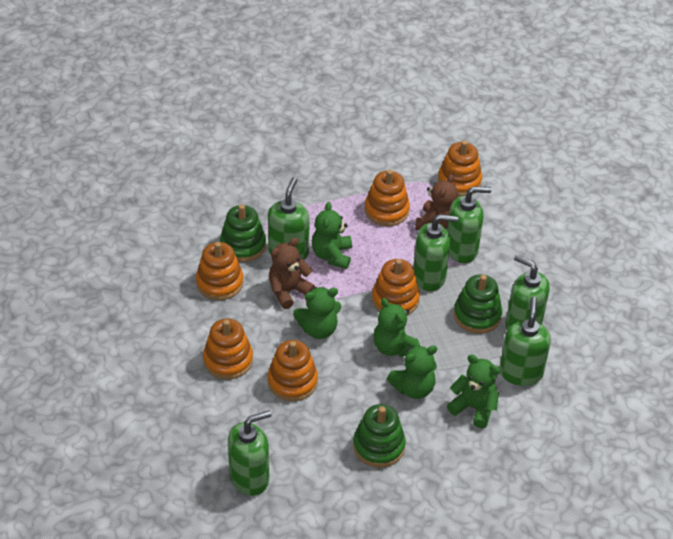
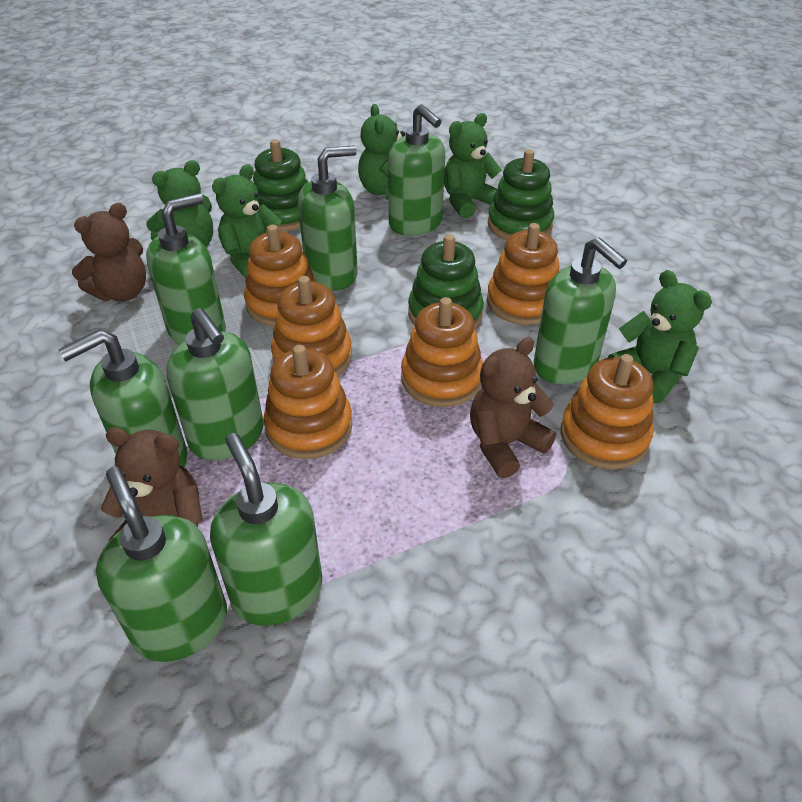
brown teddy bear: 2 -> 3
green soap dispenser: 6 -> 8

